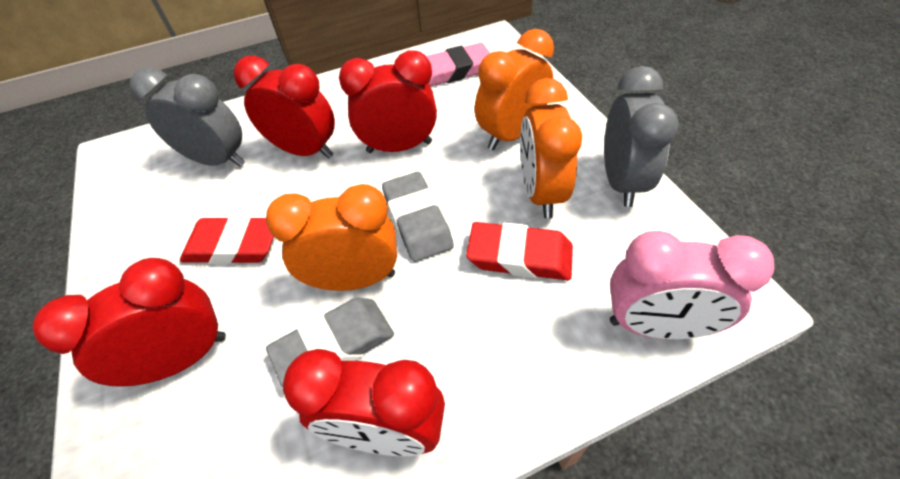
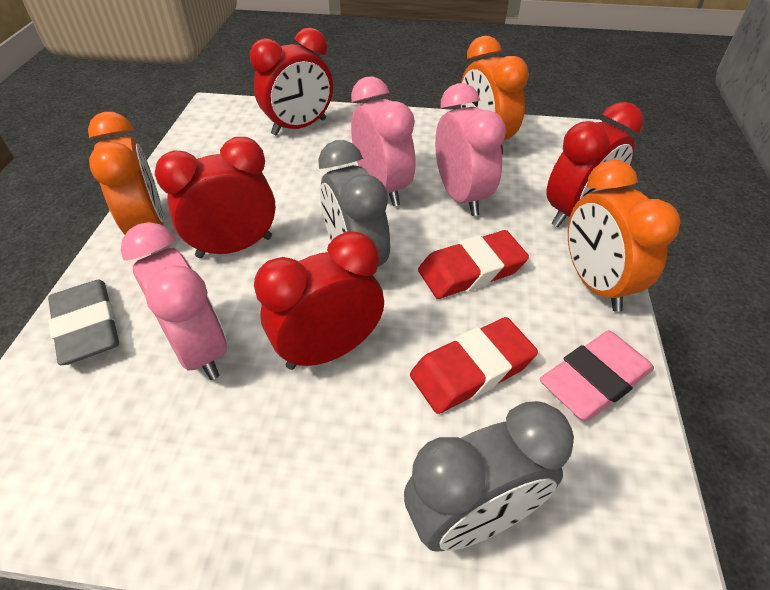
grey eraser: 2 -> 1
pink clock: 1 -> 3

